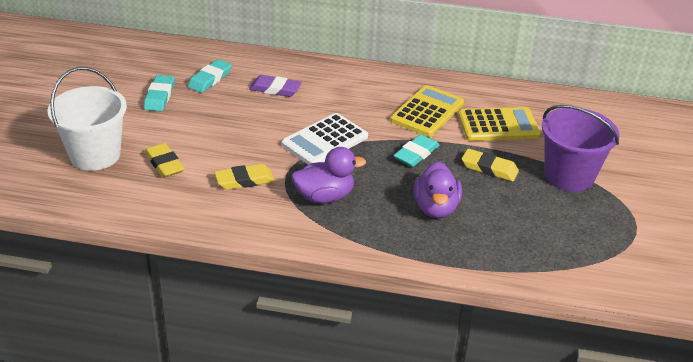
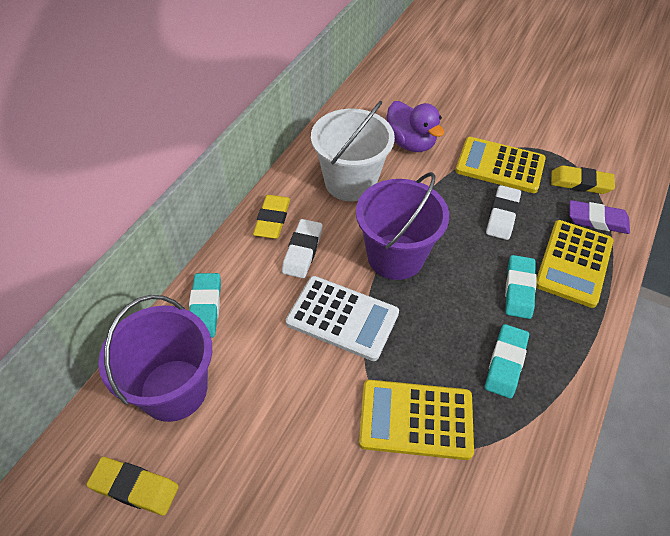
purple bucket: 1 -> 2
purple duck: 2 -> 1
white eraser: 0 -> 2
yellow calculator: 2 -> 3

